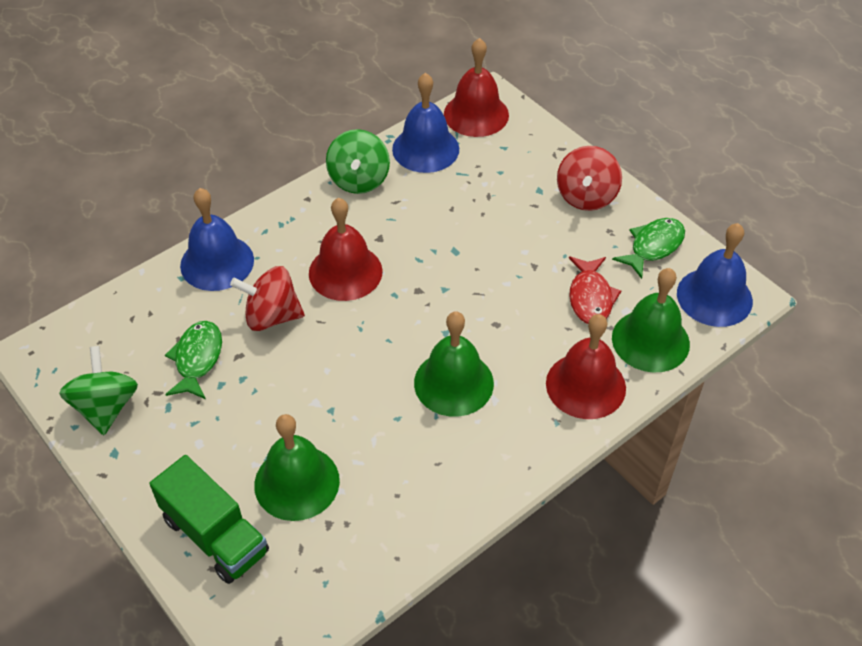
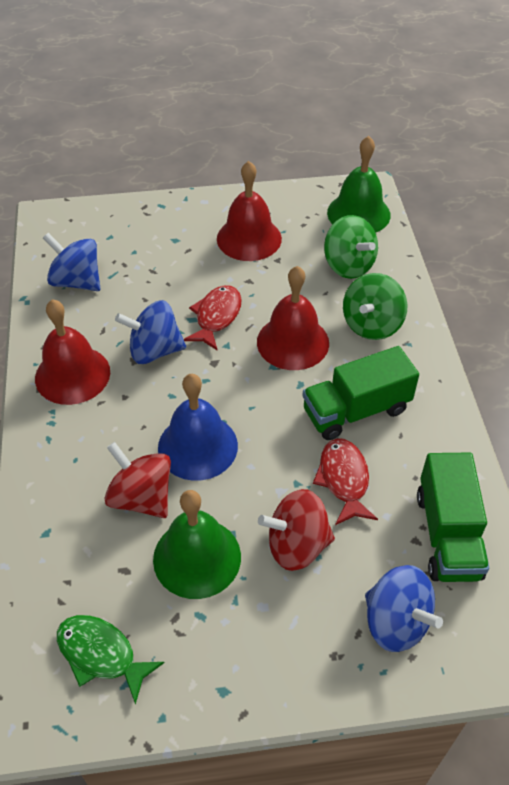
blue bell: 3 -> 1
blue spinning top: 0 -> 3
green bell: 3 -> 2
green fish: 2 -> 1
green truck: 1 -> 2
red fish: 1 -> 2

